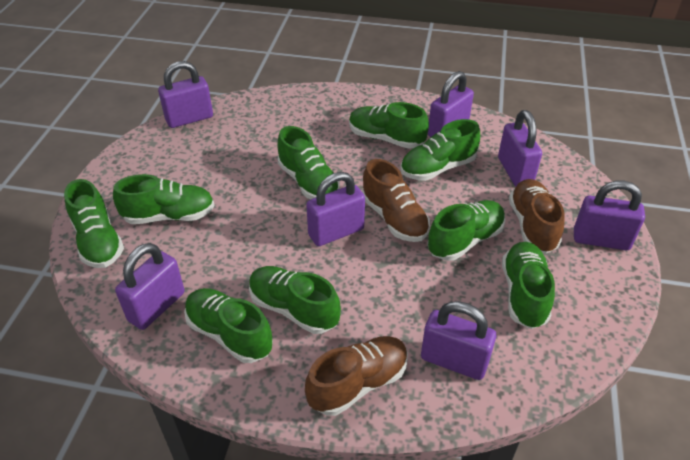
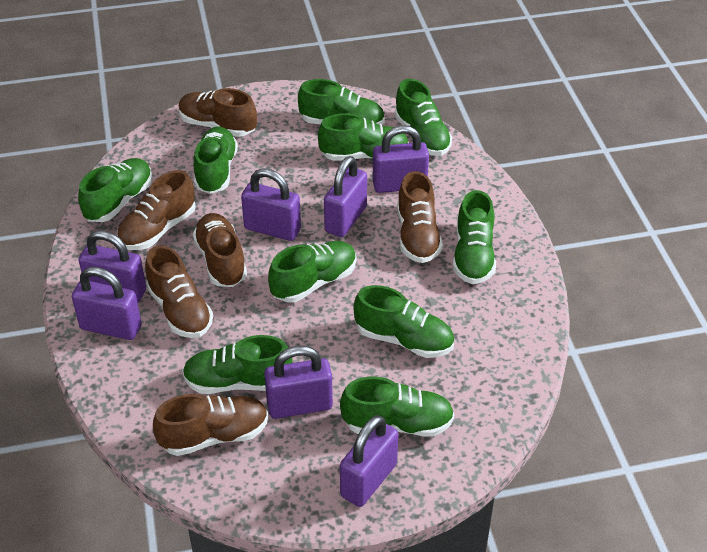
brown shoe: 3 -> 6
green shoe: 9 -> 10

